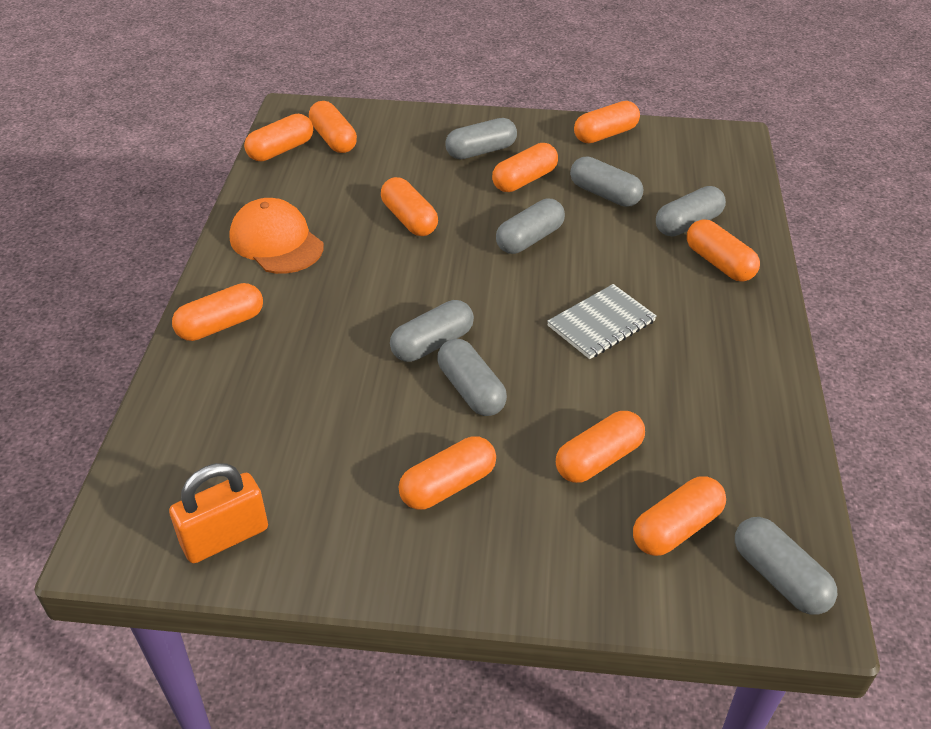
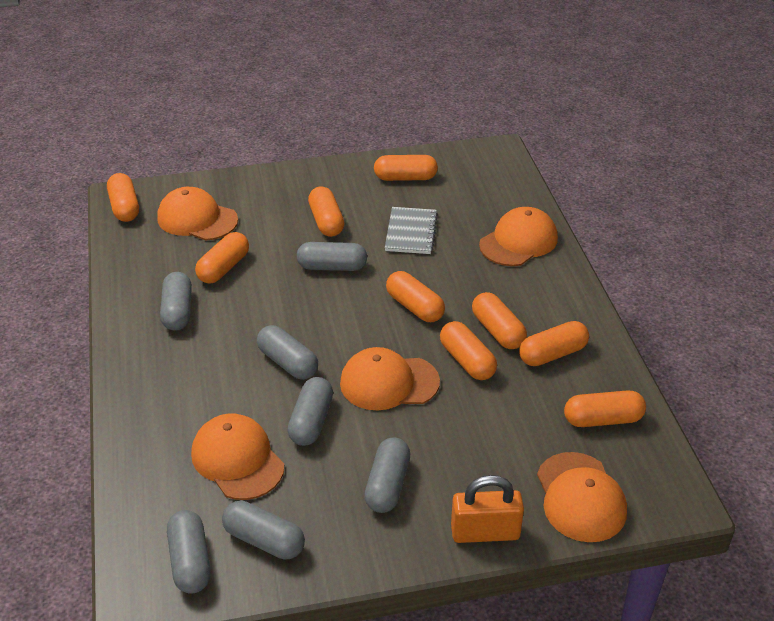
orange cap: 1 -> 5
orange capsule: 10 -> 9

